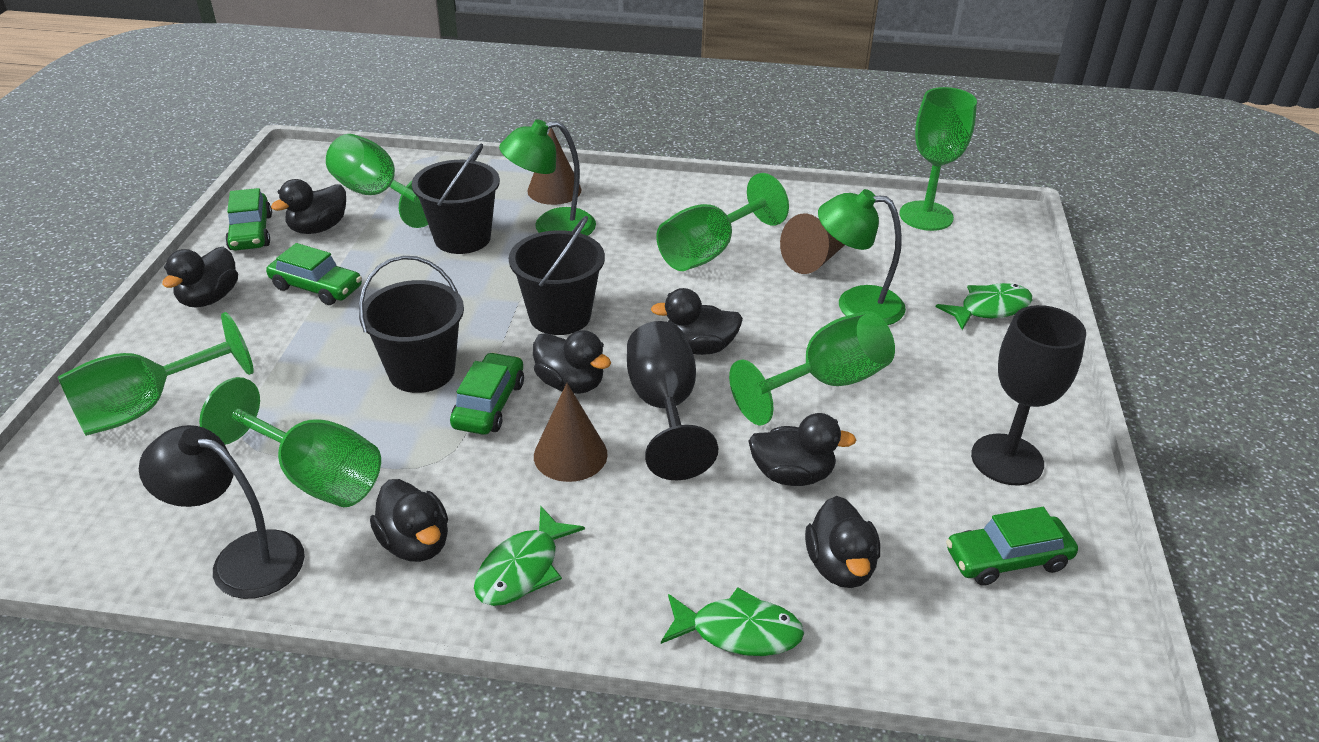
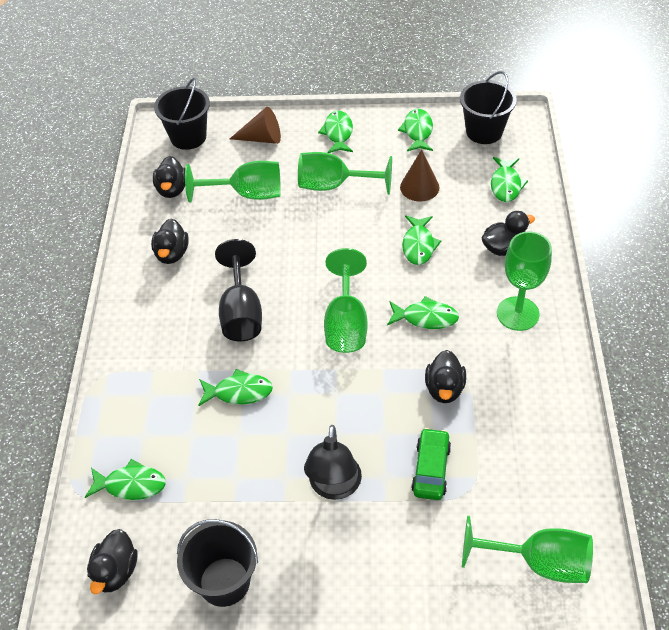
black duck: 7 -> 5
black goblet: 2 -> 1
brown cone: 3 -> 2
green car: 4 -> 1
green fish: 3 -> 7
green goblet: 6 -> 5
green lamp: 2 -> 0

